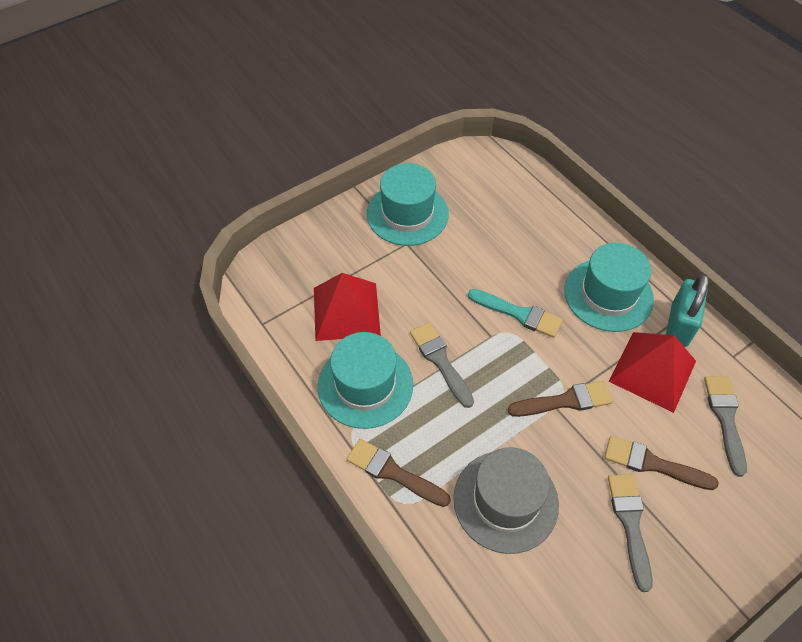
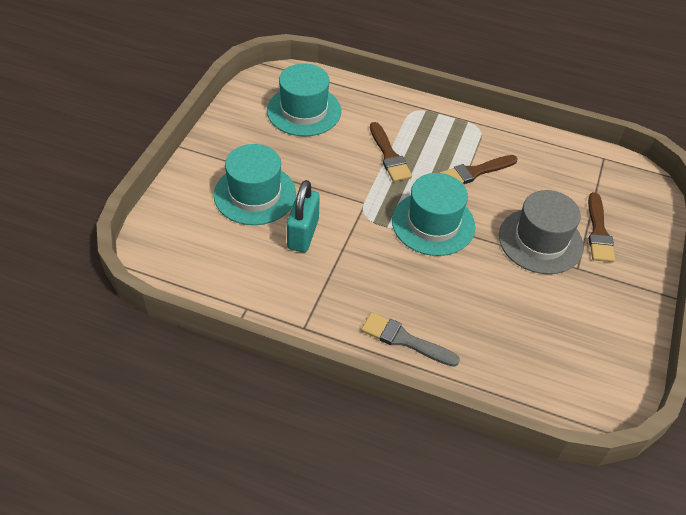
grey brush: 3 -> 1
red pyramid: 2 -> 0
turquoise brush: 1 -> 0

